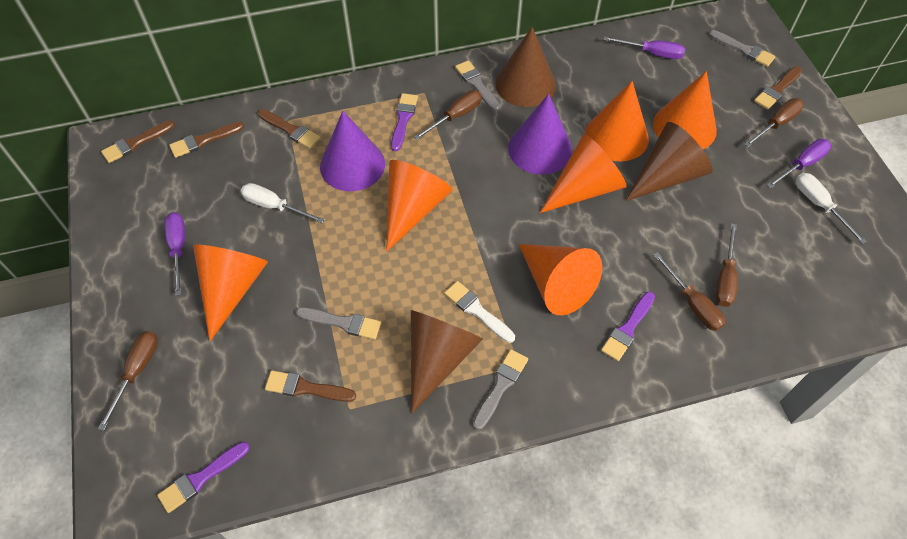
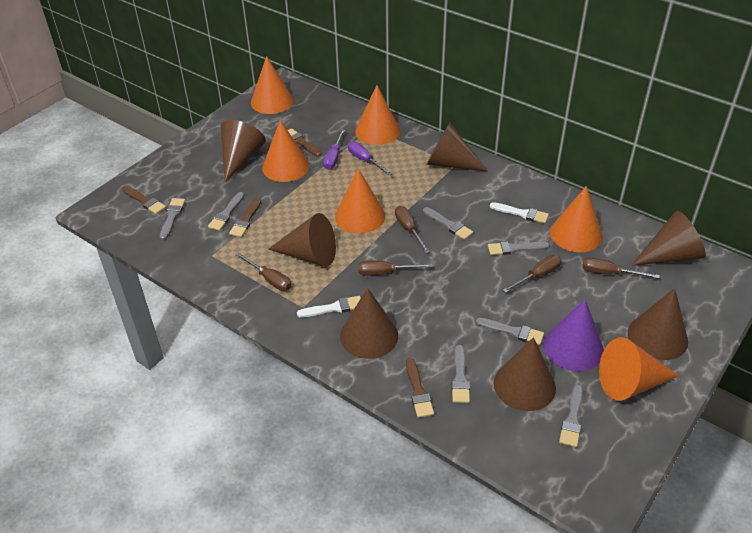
brown brush: 5 -> 4
brown cone: 3 -> 7
grey brush: 4 -> 7
purple brush: 3 -> 0
purple cone: 2 -> 1
purple screwdriver: 3 -> 2
white brush: 1 -> 2
white screwdriver: 2 -> 0

